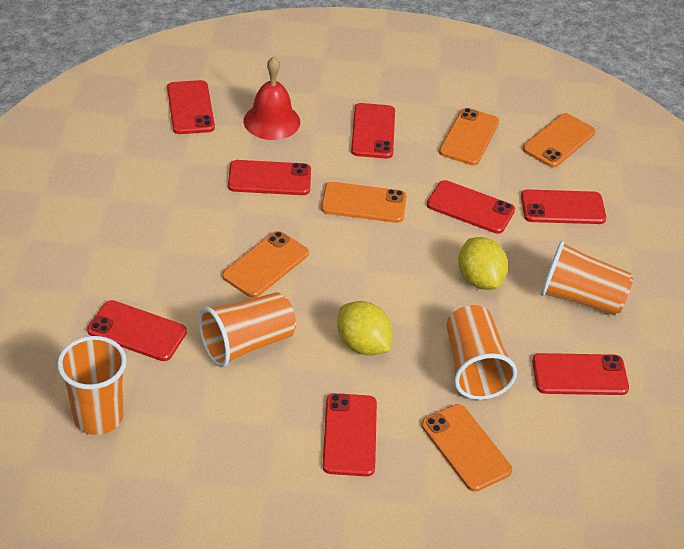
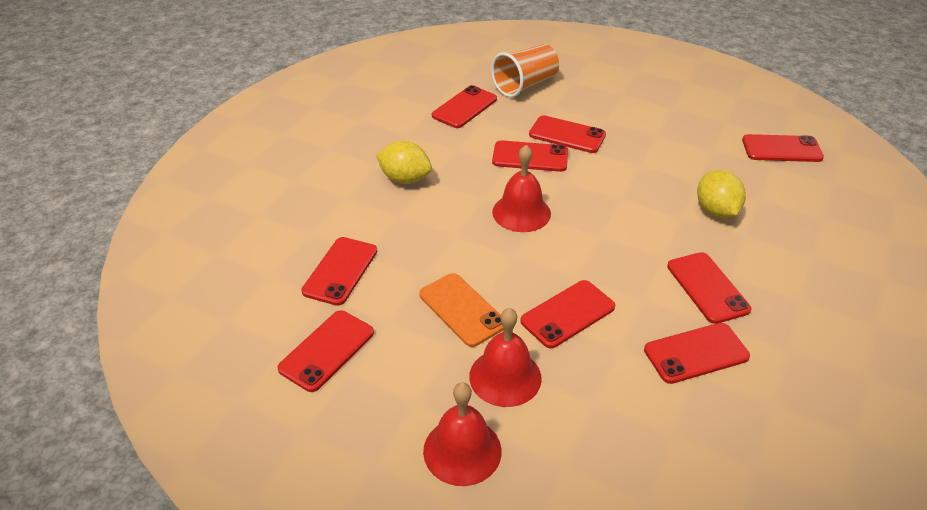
orange cup: 4 -> 1
orange phone: 5 -> 1
red bell: 1 -> 3
red phone: 8 -> 9

